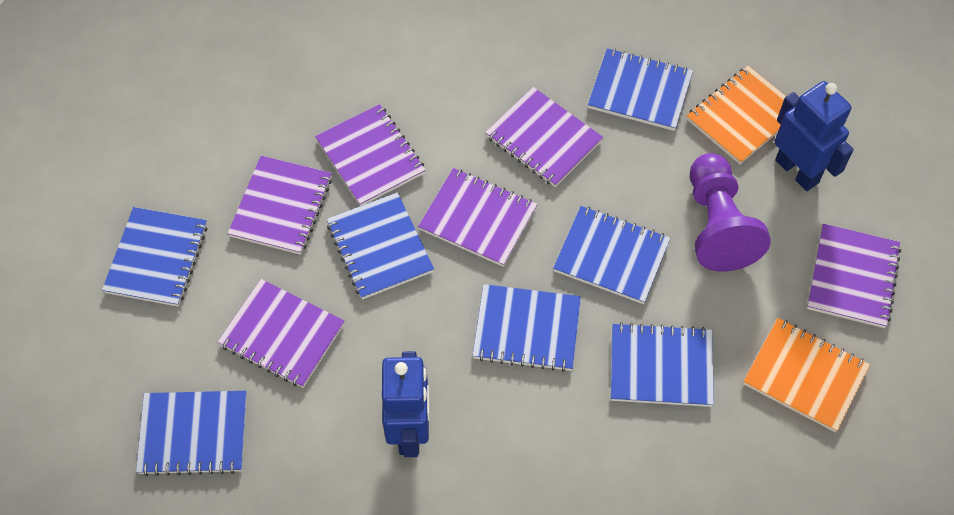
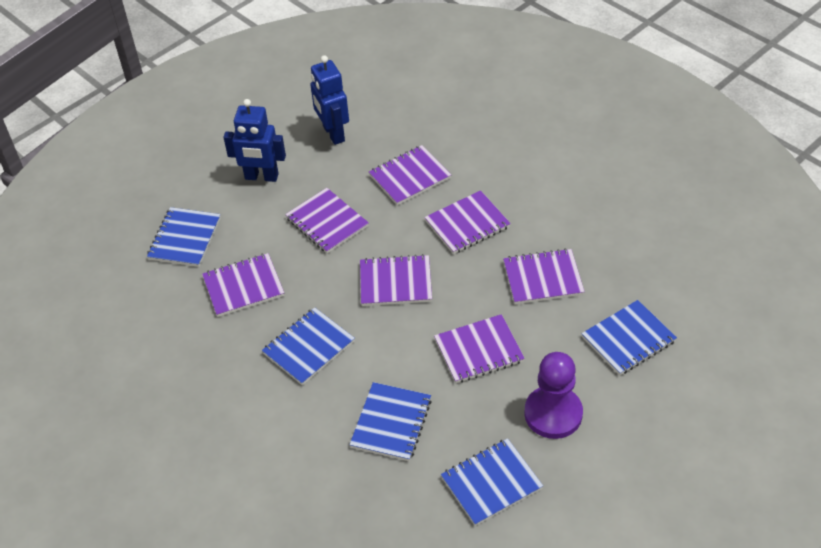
blue notebook: 7 -> 5
orange notebook: 2 -> 0
purple notebook: 6 -> 7

